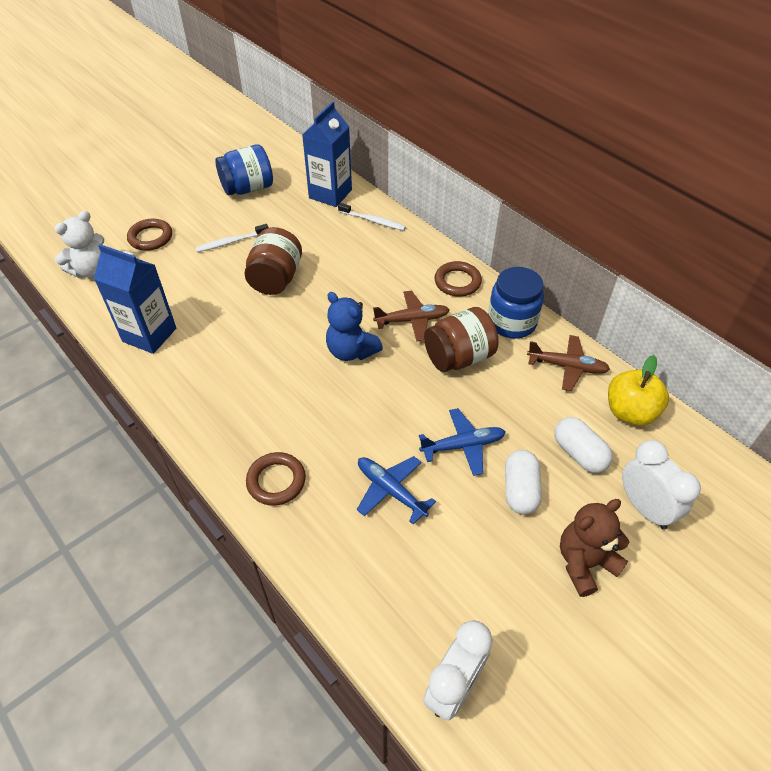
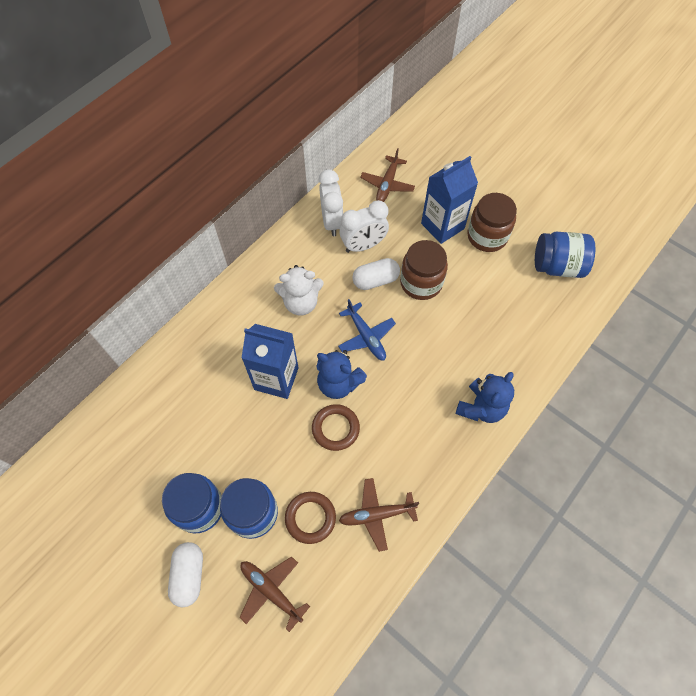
blue jar: 2 -> 3
blue plane: 2 -> 1
blue teddy bear: 1 -> 2
brown plane: 2 -> 3
brown ring: 3 -> 2
brown teddy bear: 1 -> 0
white toothbrush: 2 -> 0
yellow apple: 1 -> 0

